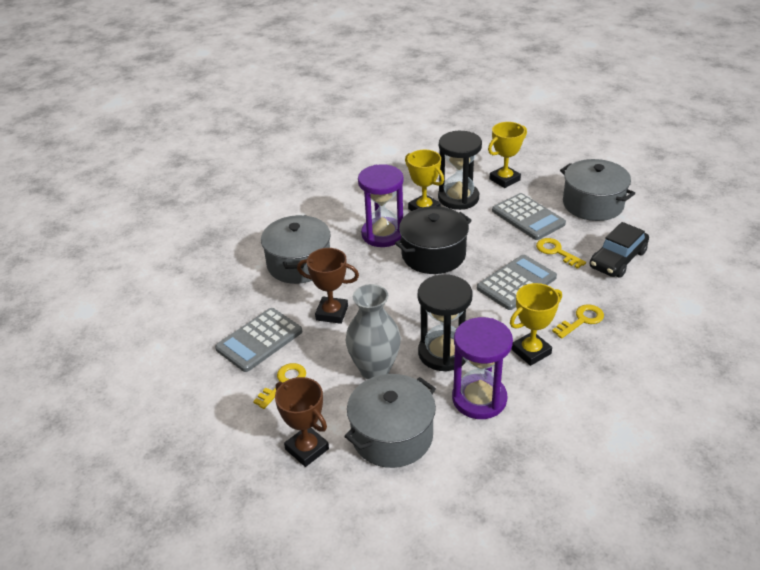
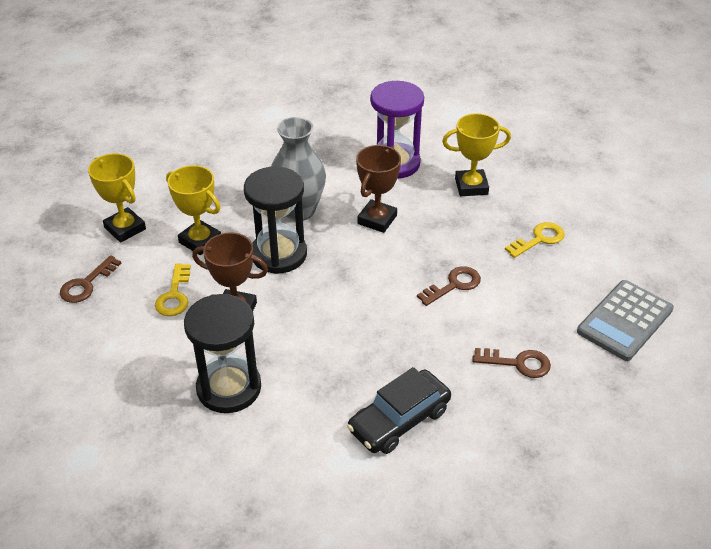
black pot: 1 -> 0
brown key: 0 -> 3
grey calculator: 3 -> 1
grey pot: 3 -> 0
purple hourglass: 2 -> 1
yellow key: 3 -> 2

